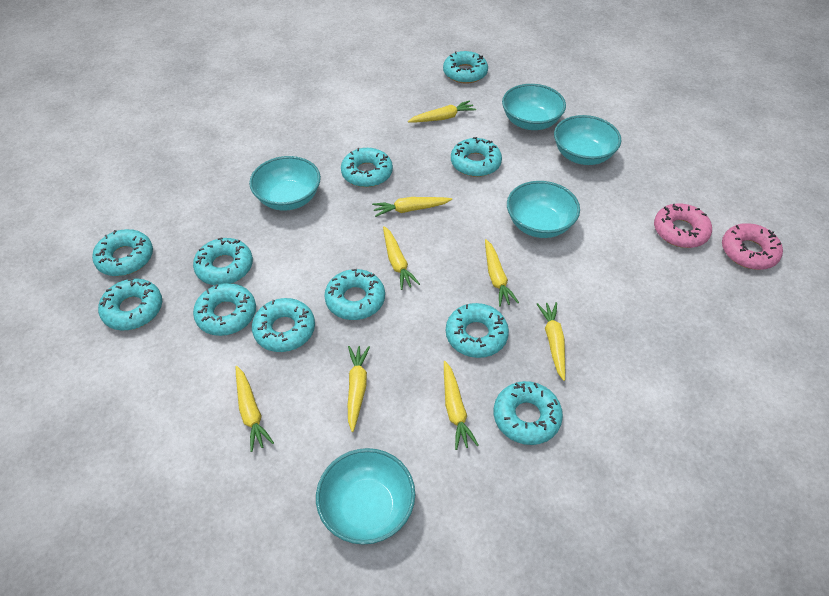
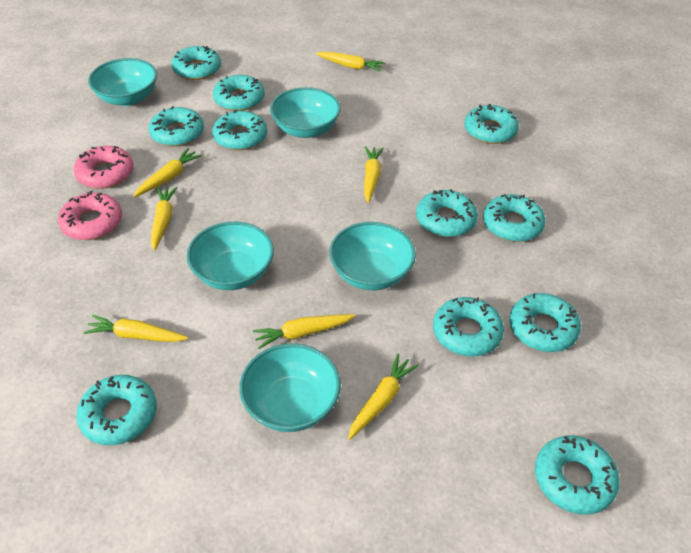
yellow carrot: 8 -> 7

